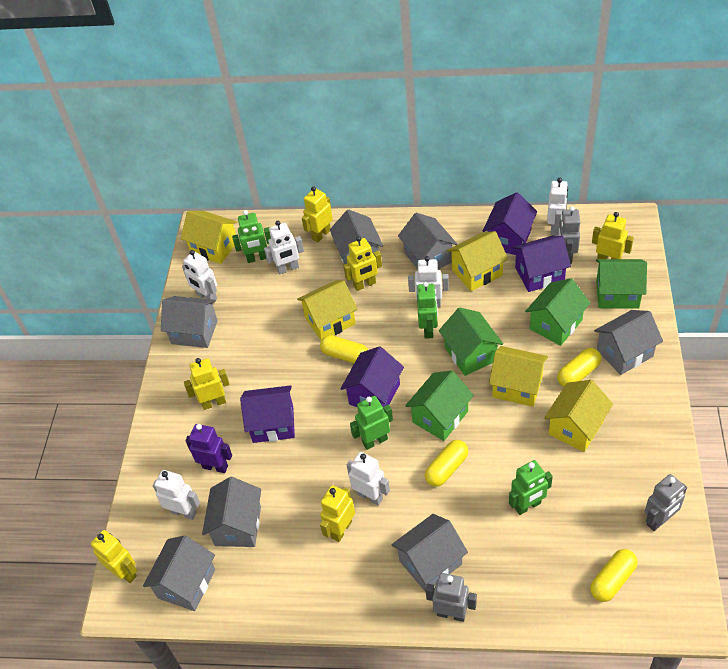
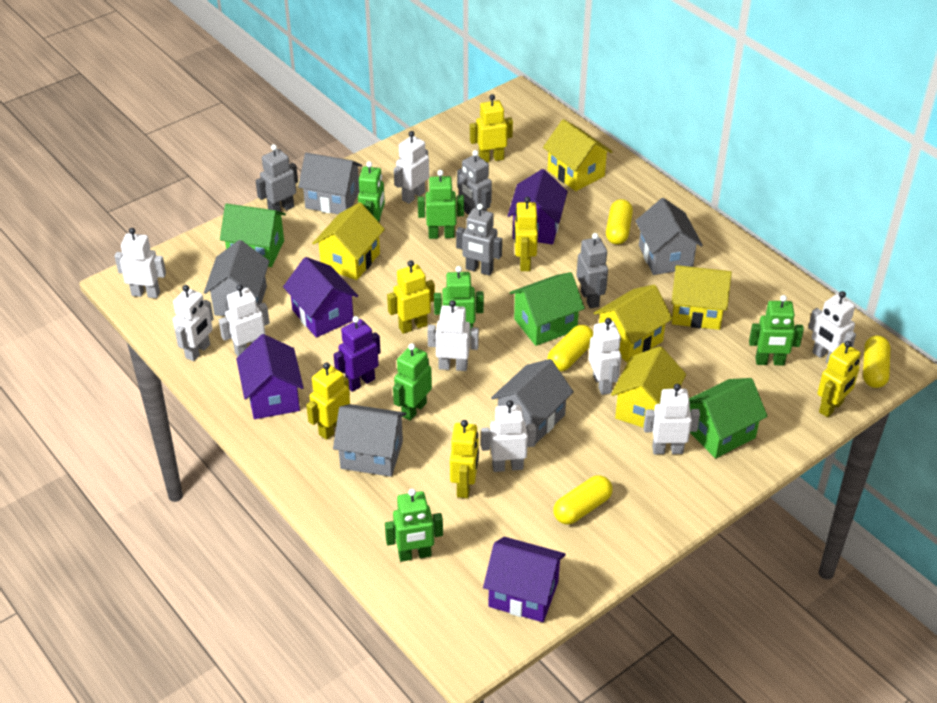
green house: 4 -> 3
green robot: 4 -> 6
grey house: 7 -> 5
grey robot: 3 -> 4
white robot: 6 -> 9

